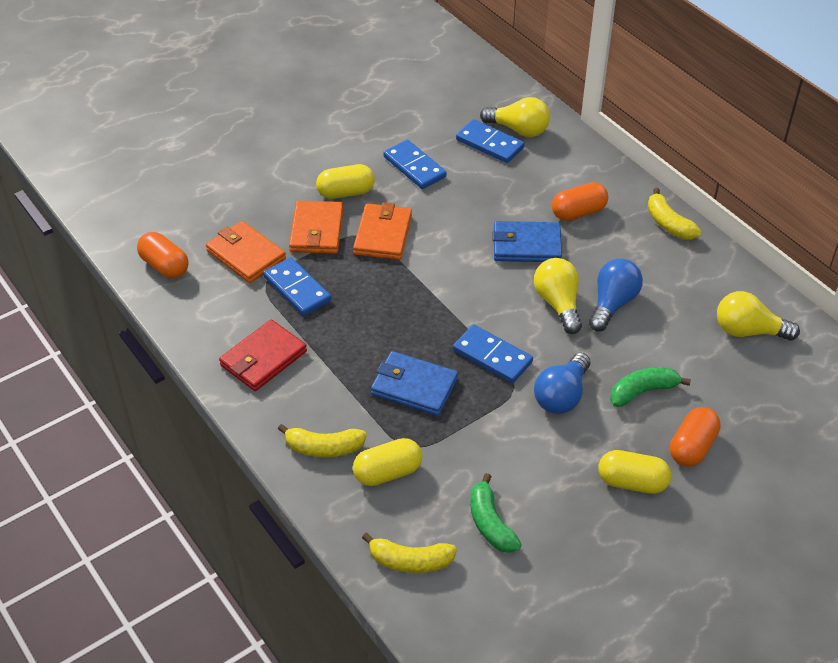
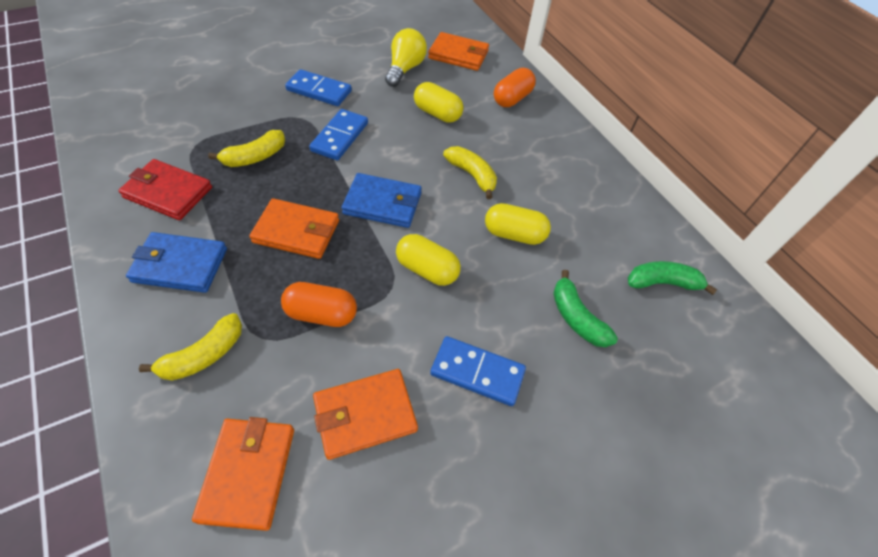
blue domino: 4 -> 3
blue light bulb: 2 -> 0
orange capsule: 3 -> 2
orange wallet: 3 -> 4
yellow light bulb: 3 -> 1

